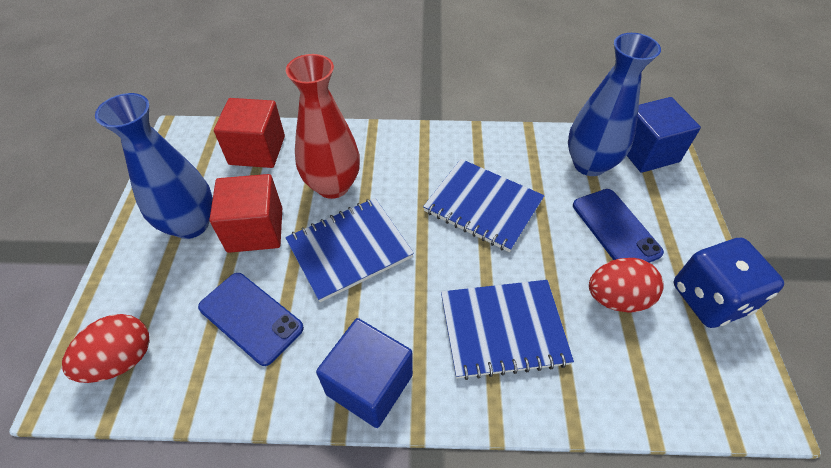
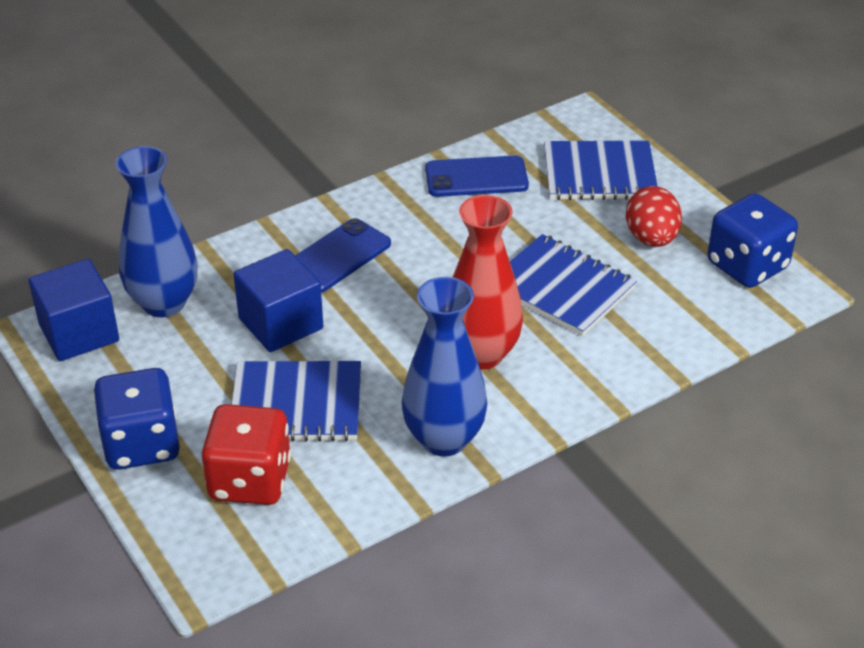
blue dice: 1 -> 2
red cube: 2 -> 0
red dice: 0 -> 1
red egg: 2 -> 1

